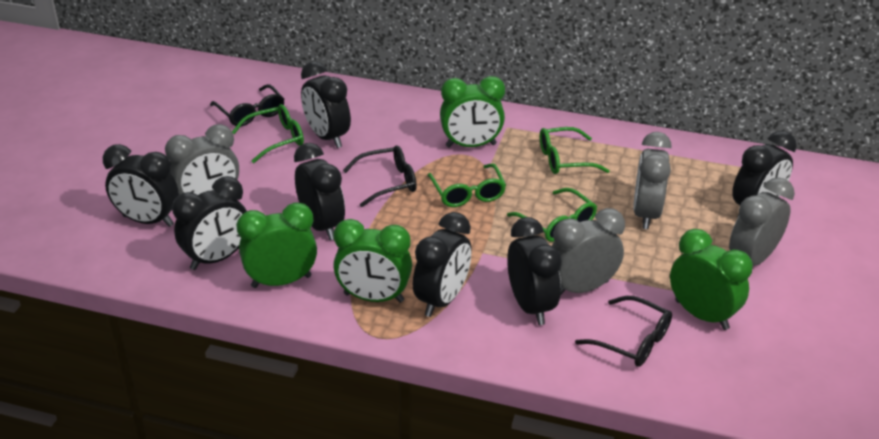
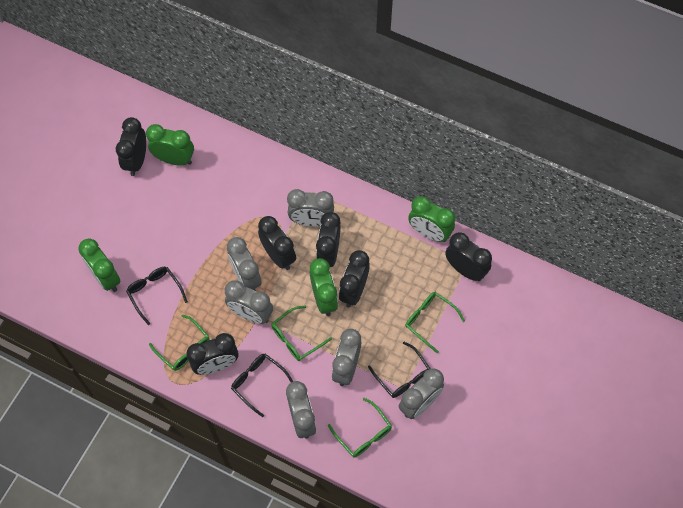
black clock: 7 -> 6
grey clock: 4 -> 6

